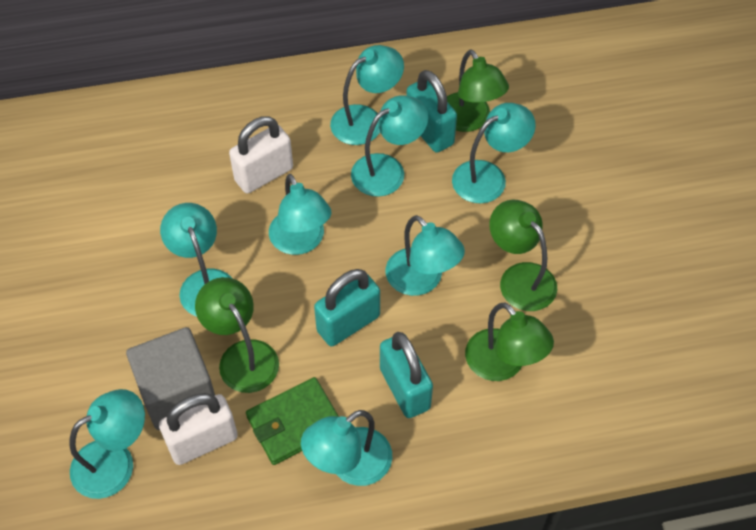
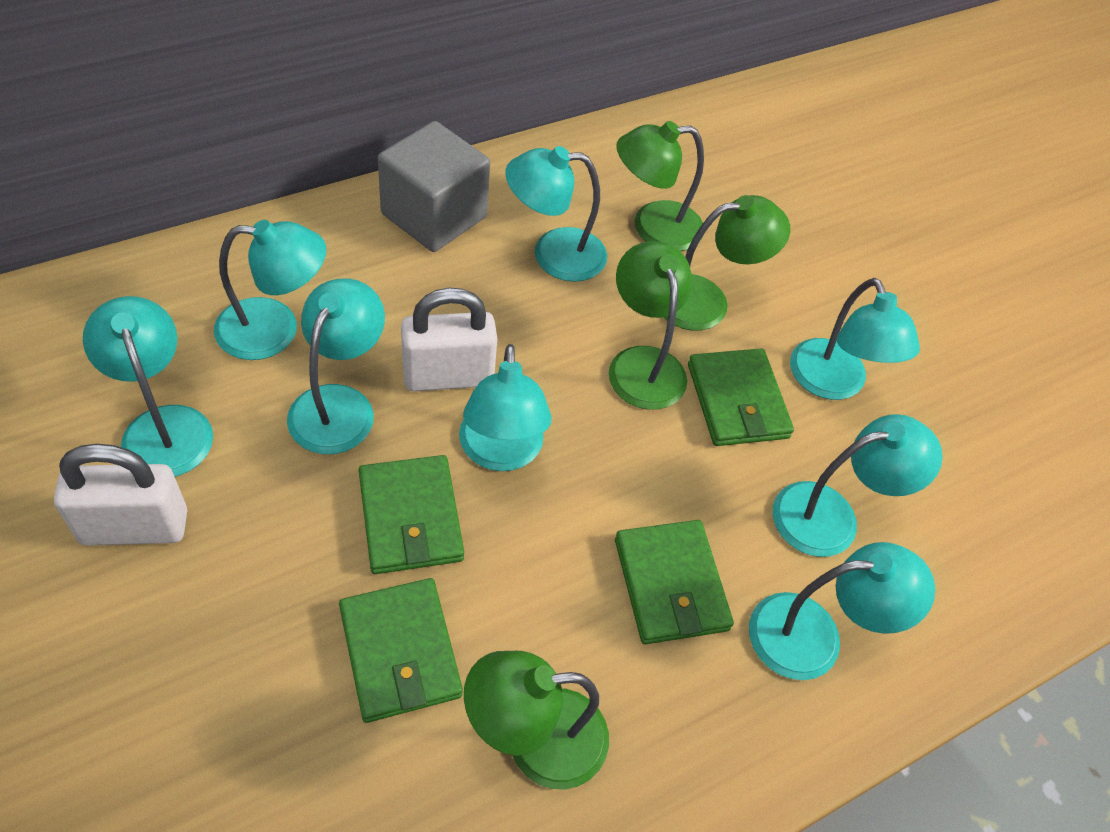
green wallet: 1 -> 4
turquoise padlock: 3 -> 0

